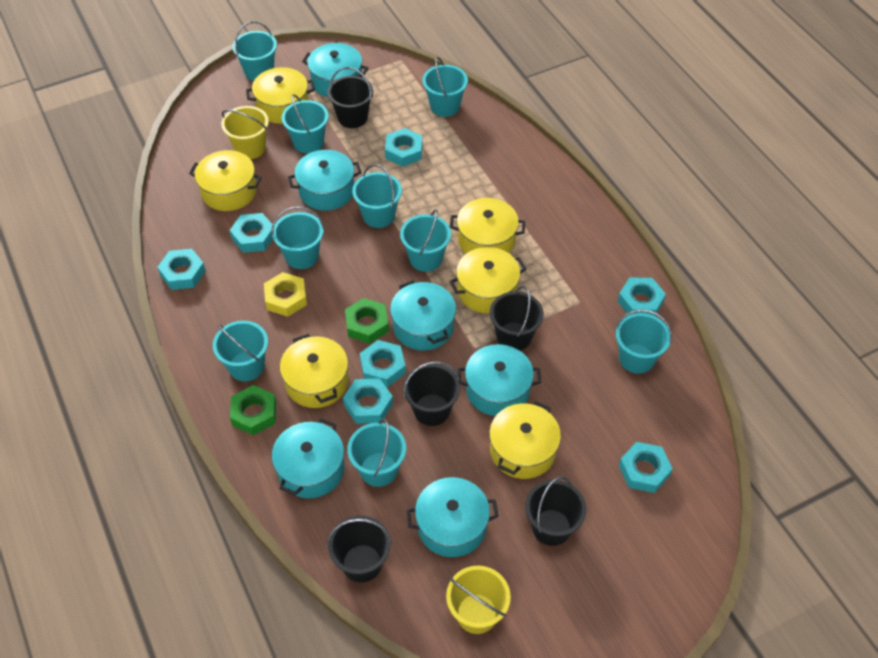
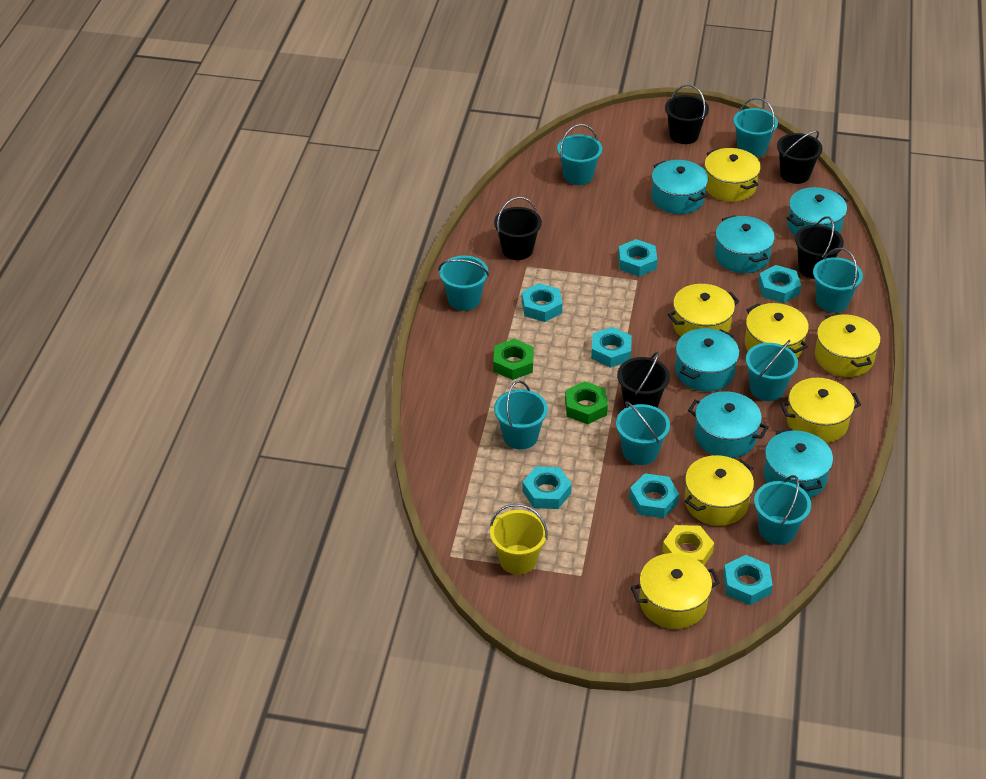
turquoise bucket: 9 -> 8
yellow bucket: 2 -> 1
yellow pot: 6 -> 7

